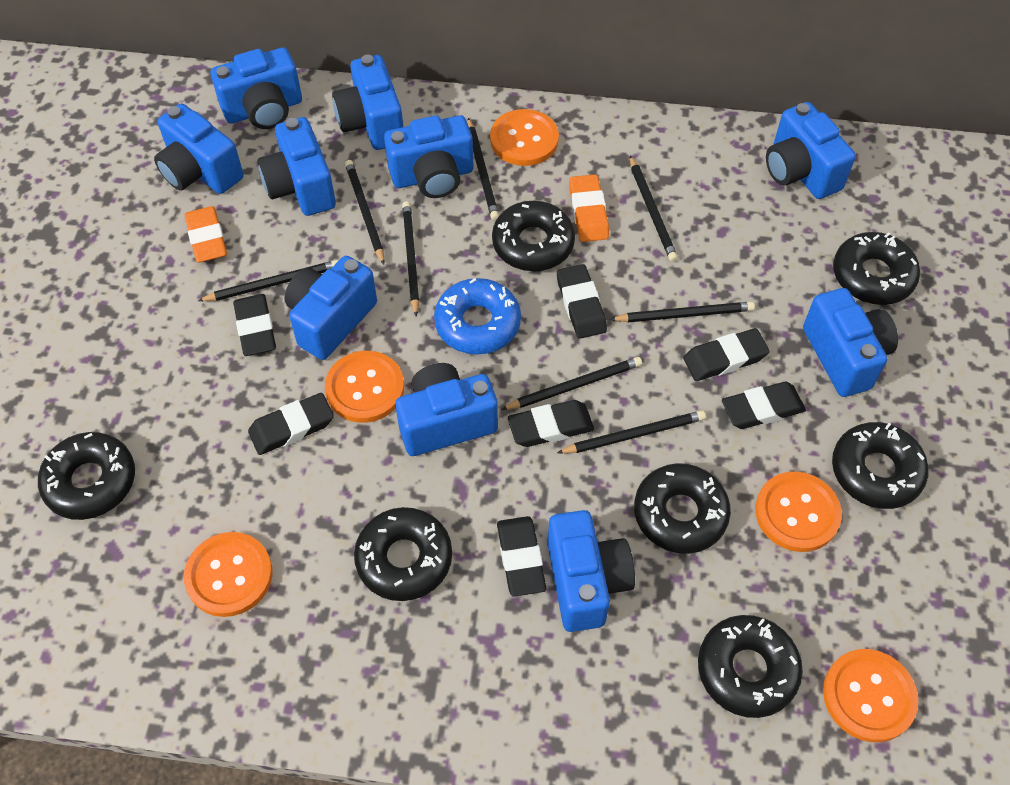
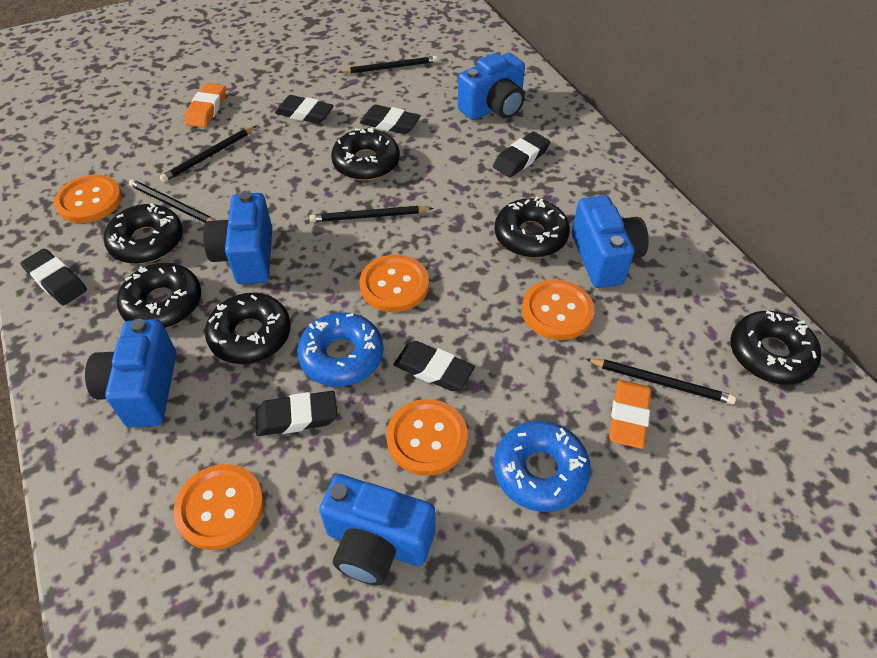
black donut: 7 -> 6
black eraser: 7 -> 6
black pencil: 8 -> 5
blue camera: 10 -> 5
blue donut: 1 -> 2

